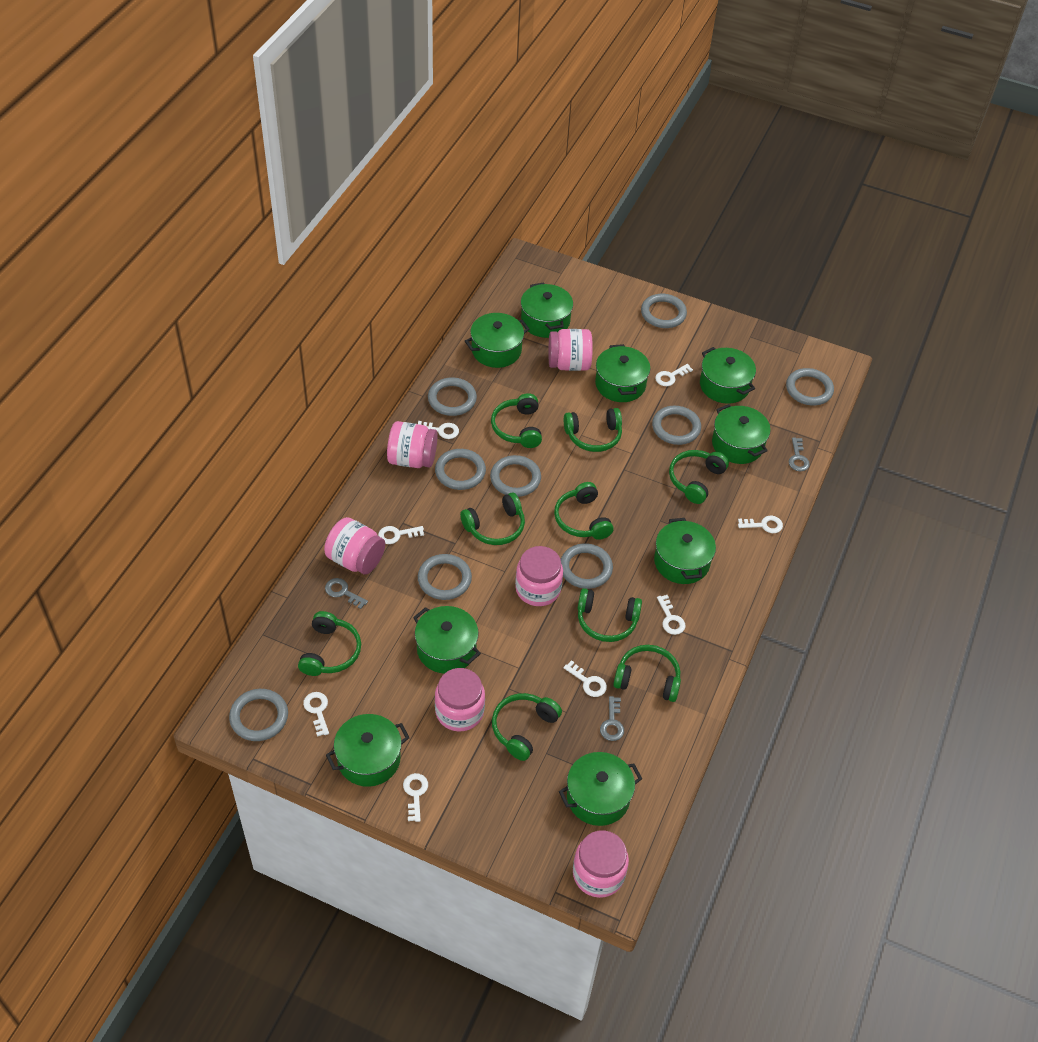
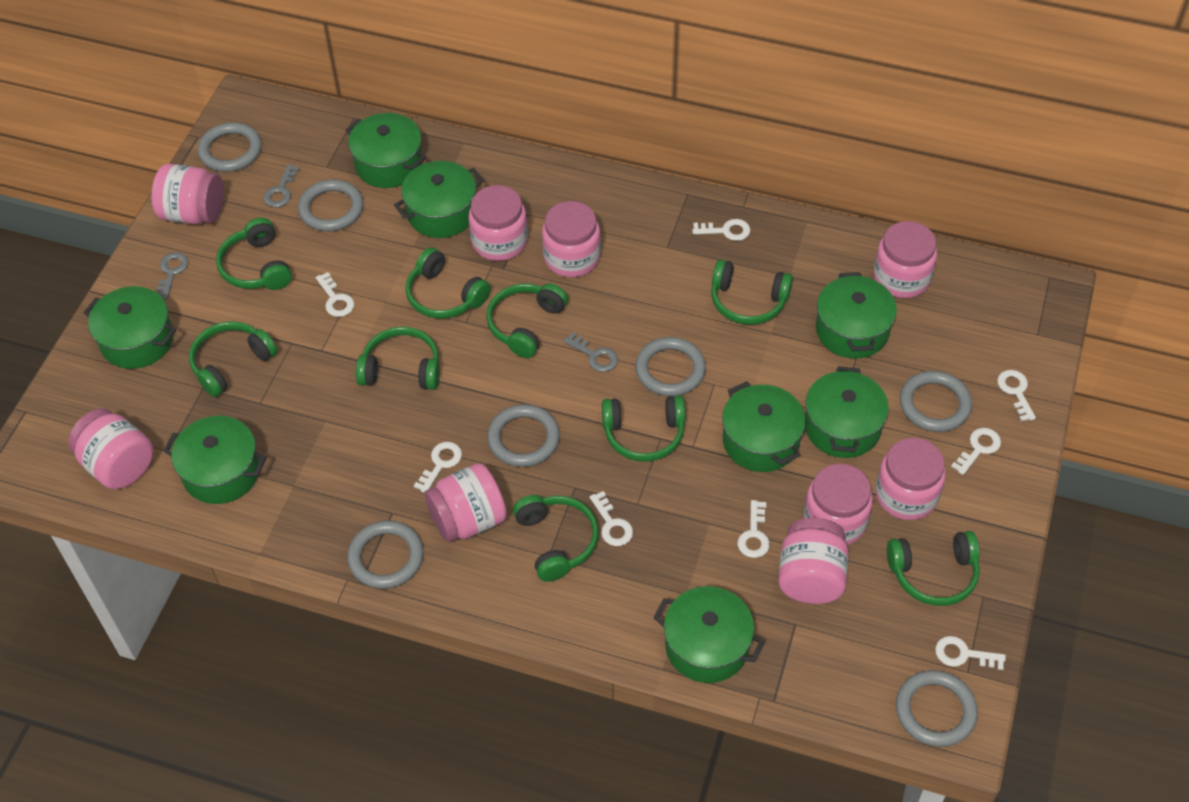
green pot: 9 -> 8
grey ring: 9 -> 7
pink jar: 6 -> 9

